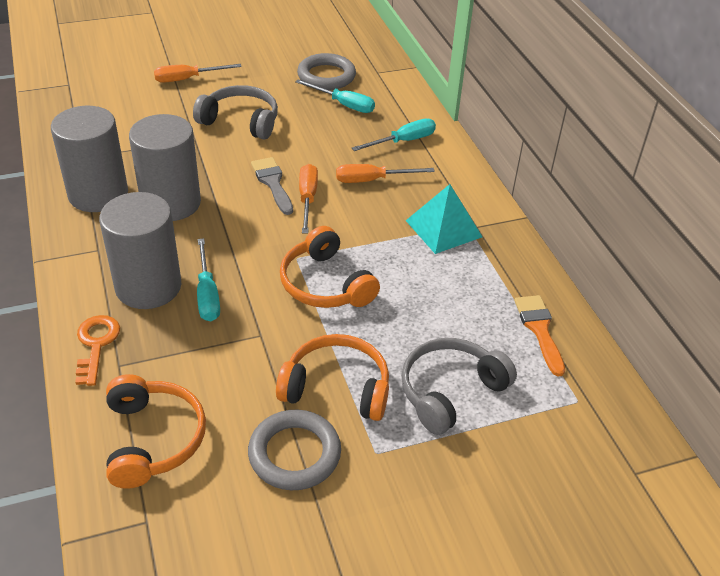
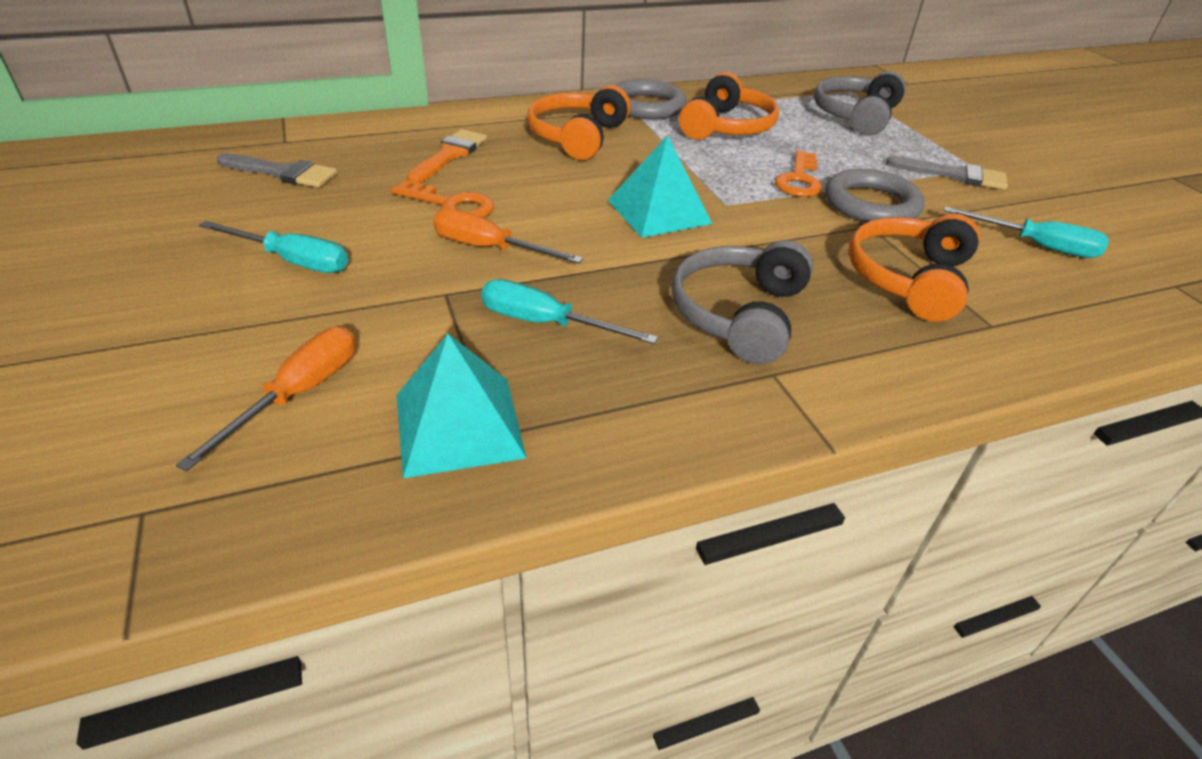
grey brush: 1 -> 2
grey cylinder: 3 -> 0
orange key: 1 -> 2
orange screwdriver: 3 -> 2
turquoise pyramid: 1 -> 2

